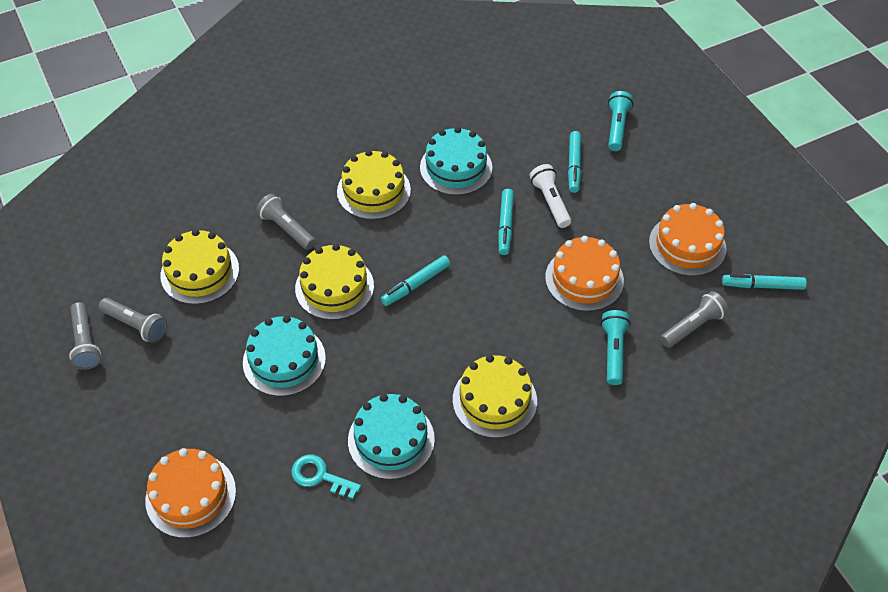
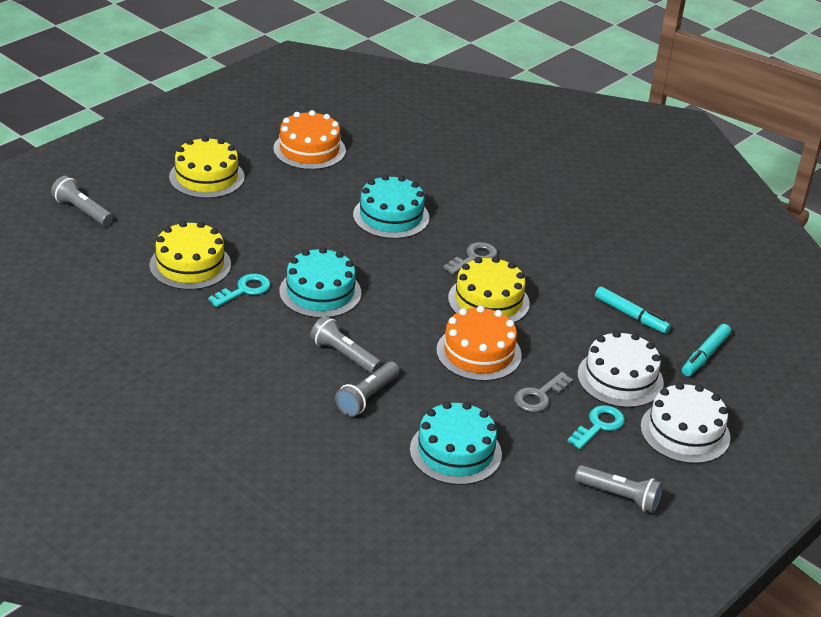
grey key: 0 -> 2
orange cake: 3 -> 2
turquoise flashlight: 2 -> 0
turquoise key: 1 -> 2
turquoise marker: 4 -> 2
white cake: 0 -> 2
white flashlight: 1 -> 0
yellow cake: 4 -> 3

